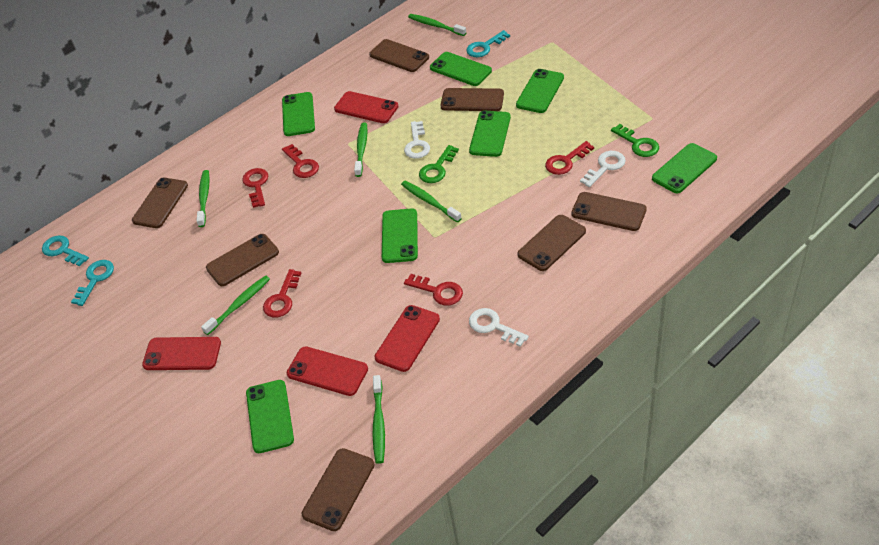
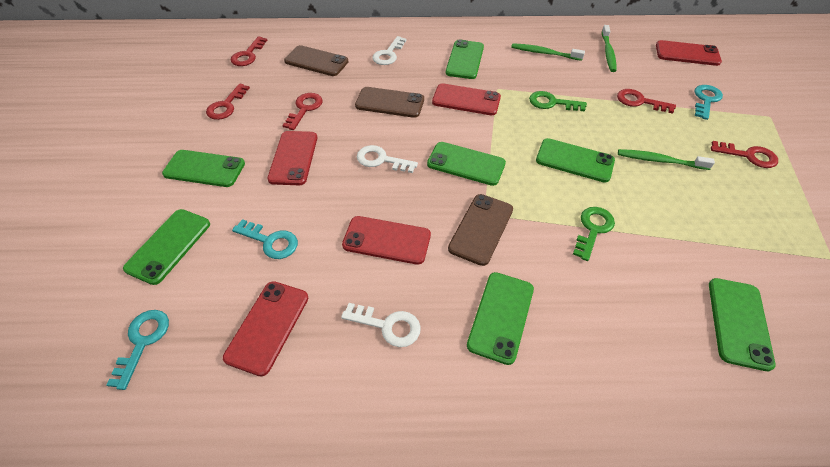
brown phone: 7 -> 3
green toothbrush: 6 -> 3
red phone: 4 -> 5

